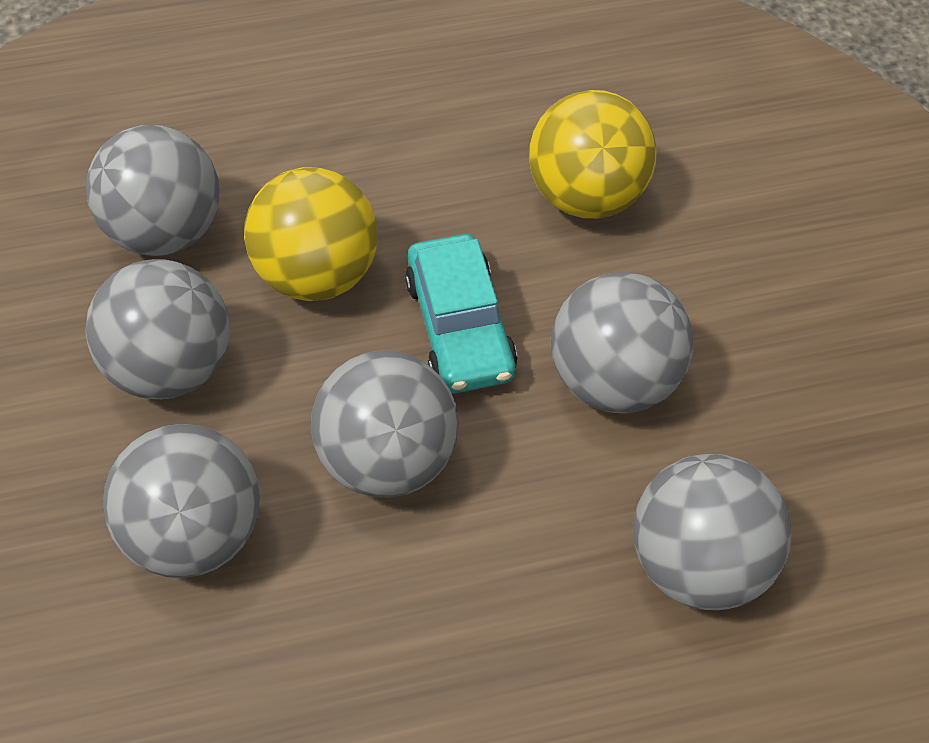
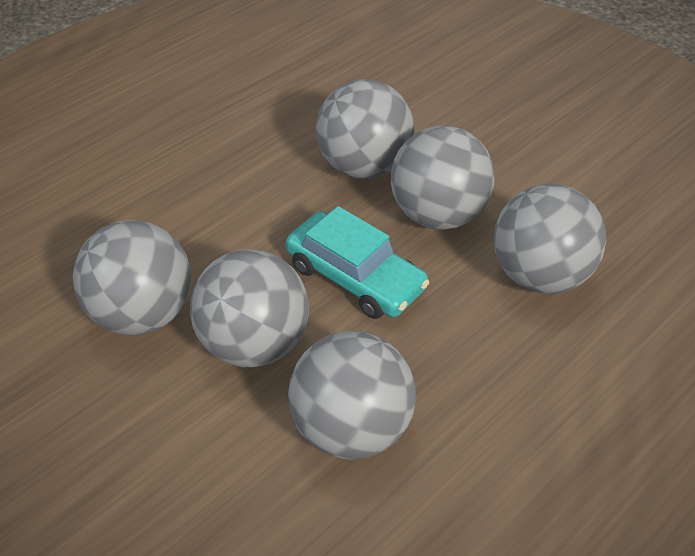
yellow ball: 2 -> 0

